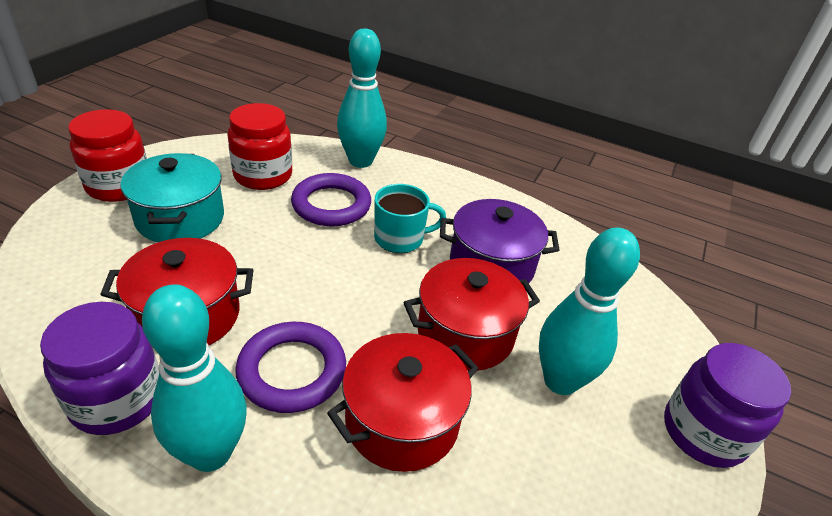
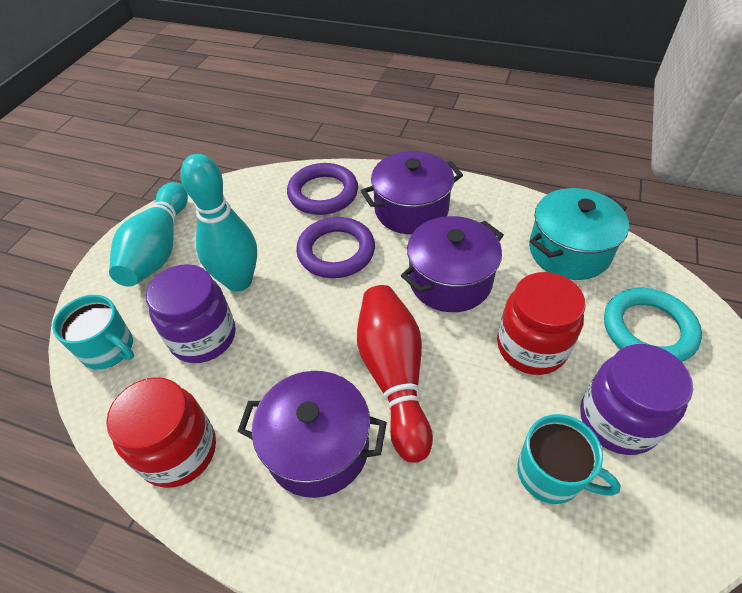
purple pot: 1 -> 3
red bowling pin: 0 -> 1
red pot: 3 -> 0
turquoise bowling pin: 3 -> 2
turquoise mug: 1 -> 2
turquoise ring: 0 -> 1

